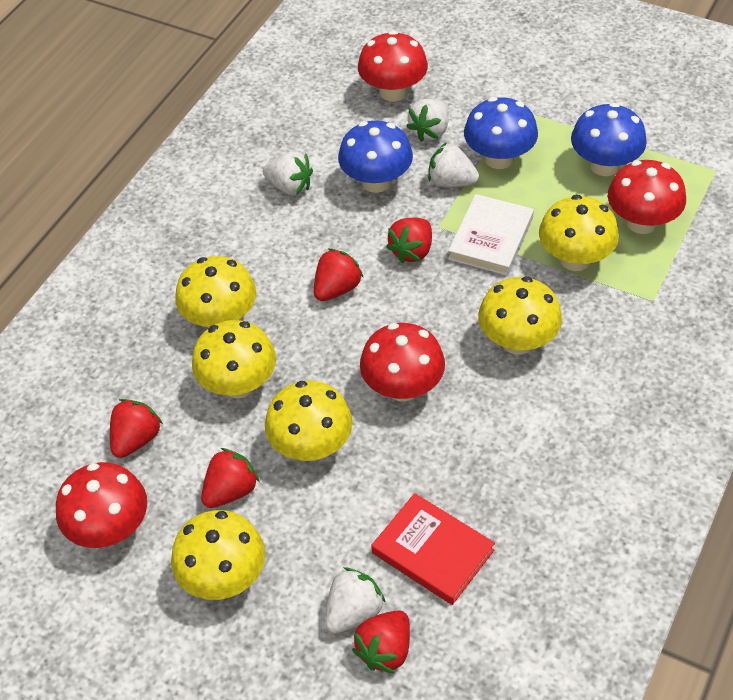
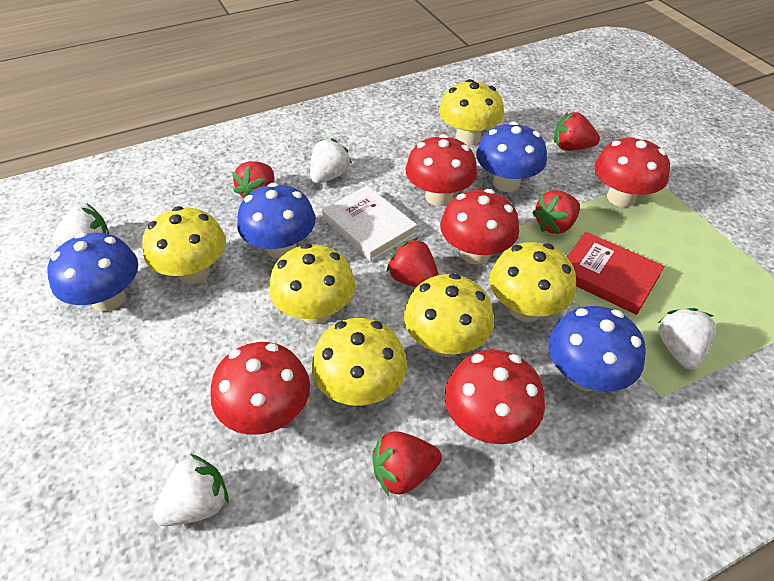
blue mushroom: 3 -> 4
red mushroom: 4 -> 5

